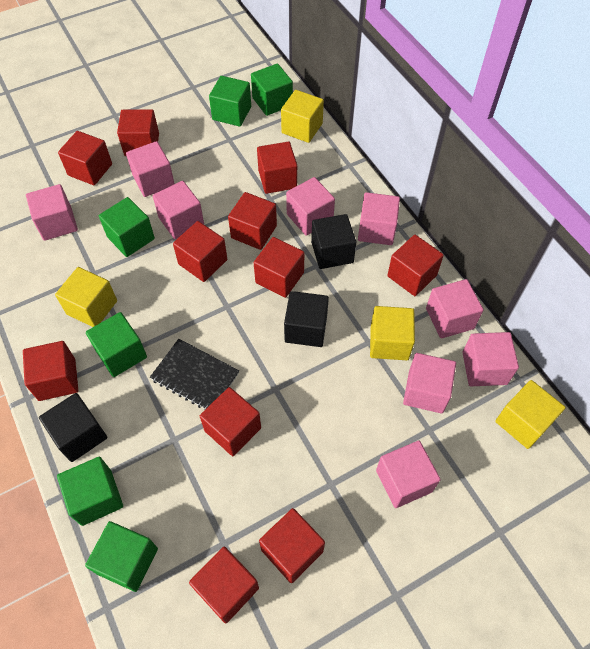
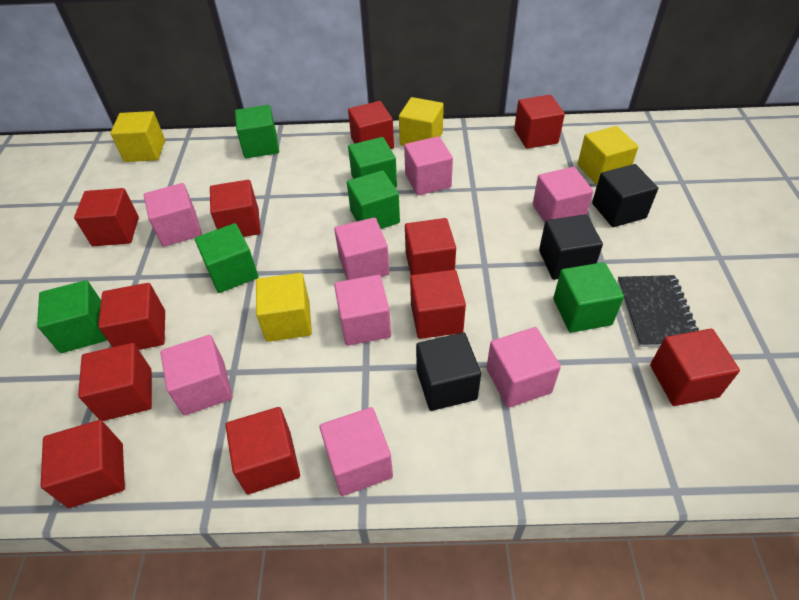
pink cube: 9 -> 8

